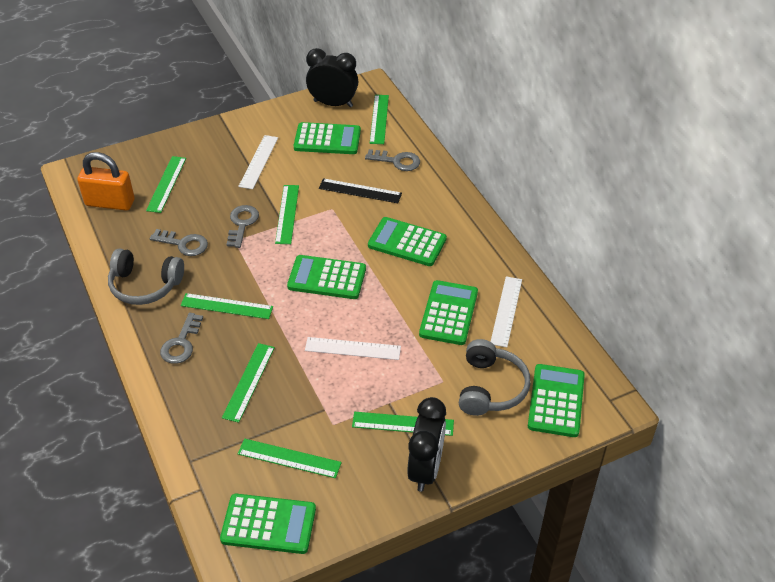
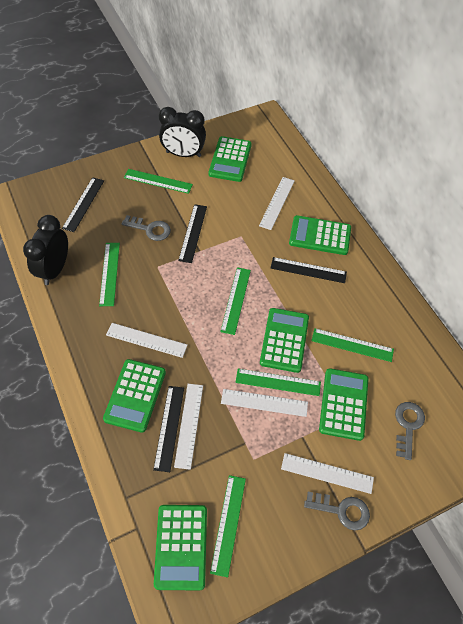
black ruler: 1 -> 4
green ruler: 7 -> 6
grey headphones: 2 -> 0
grey key: 4 -> 3
orange padlock: 1 -> 0
white ruler: 3 -> 5

